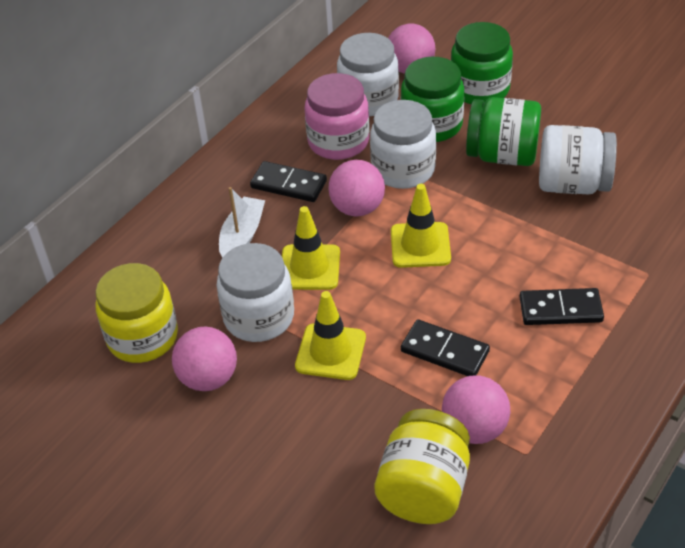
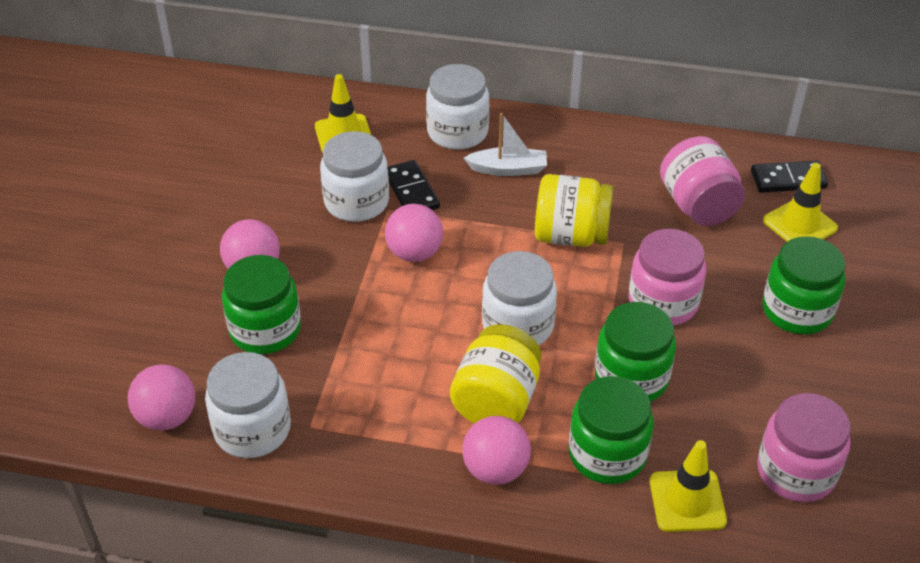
black domino: 3 -> 2
green jar: 3 -> 4
pink jar: 1 -> 3

